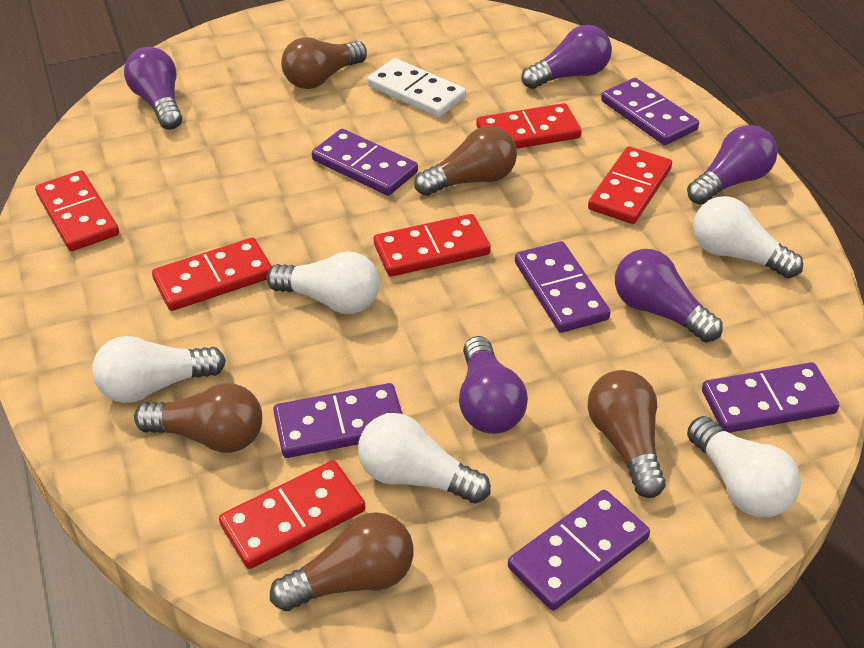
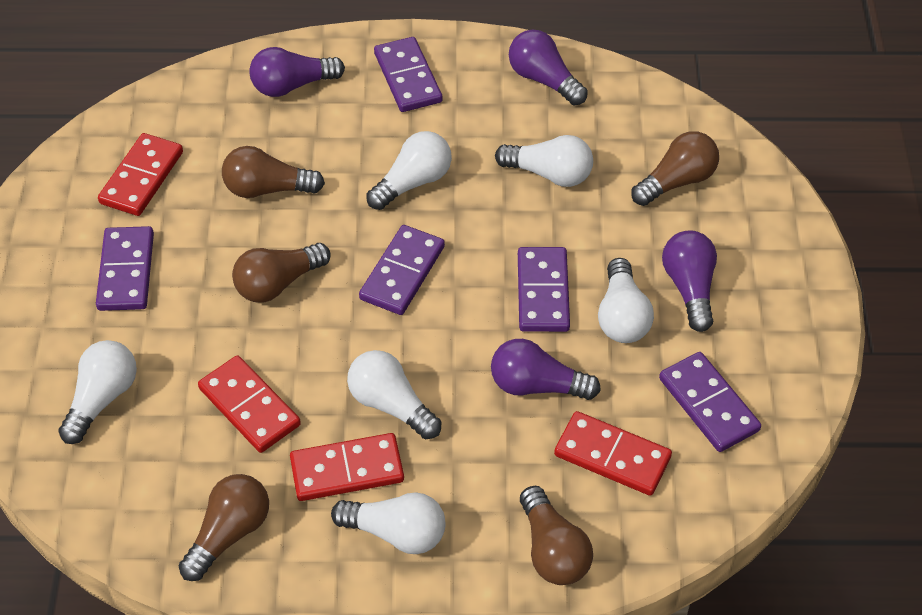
purple domino: 6 -> 5
purple light bulb: 5 -> 4
red domino: 6 -> 4
white domino: 1 -> 0
white light bulb: 5 -> 6

